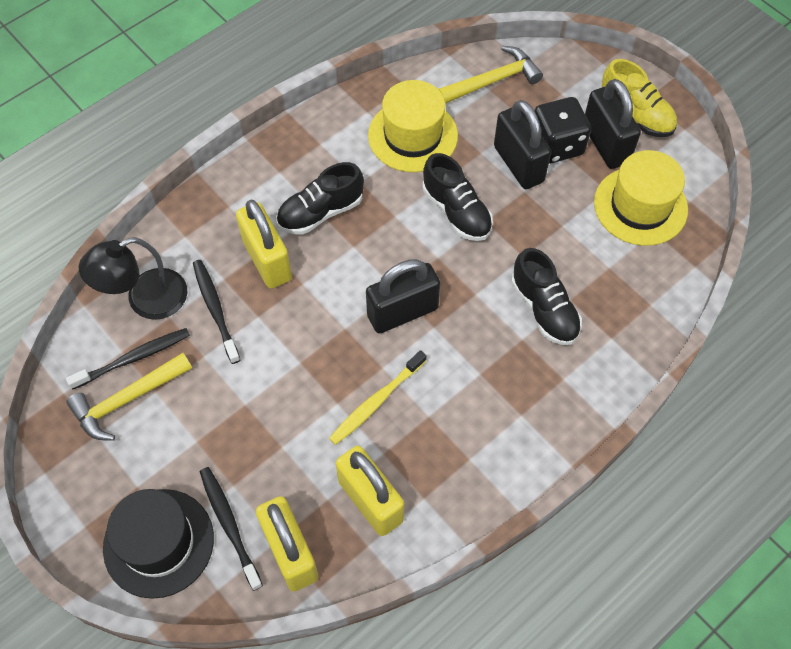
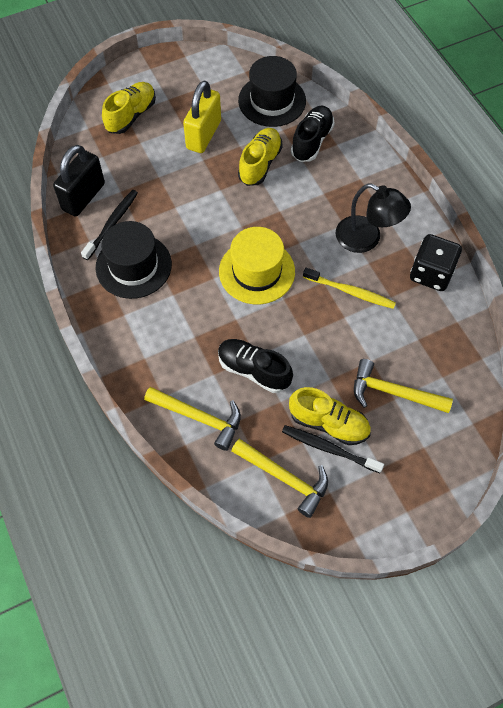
black hat: 1 -> 2
black padlock: 3 -> 1
black shoe: 3 -> 2
black toothbrush: 3 -> 2
yellow hammer: 2 -> 3
yellow hat: 2 -> 1
yellow padlock: 3 -> 1
yellow shoe: 1 -> 3

